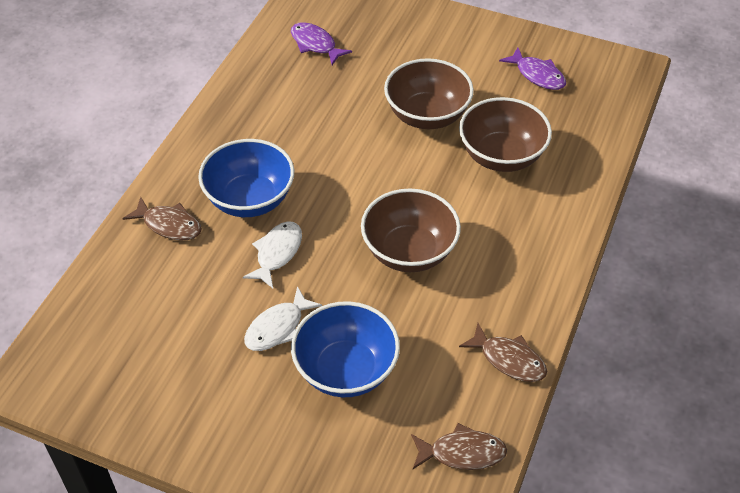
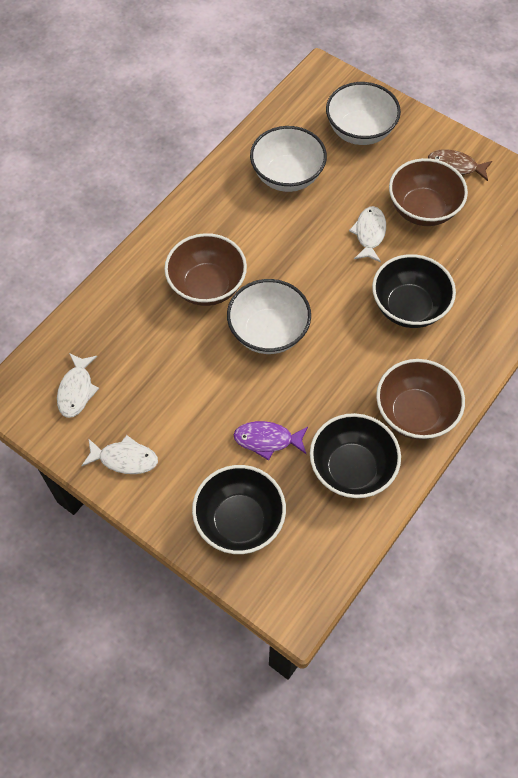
black bowl: 0 -> 3
blue bowl: 2 -> 0
brown fish: 3 -> 1
purple fish: 2 -> 1
white bowl: 0 -> 3
white fish: 2 -> 3

